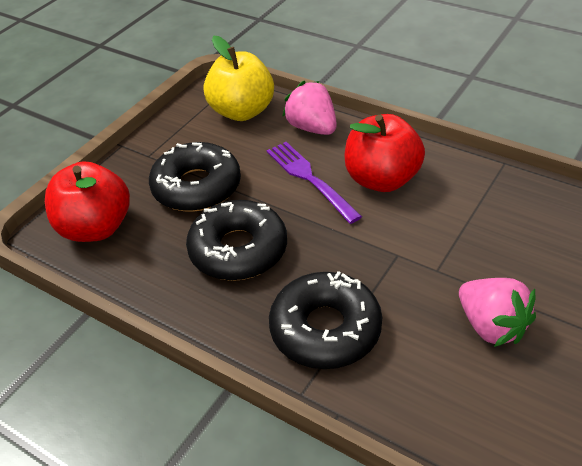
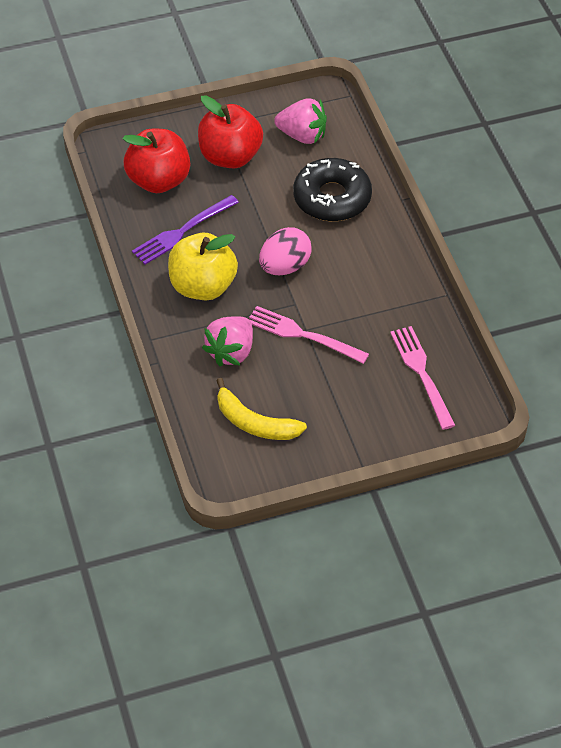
black donut: 3 -> 1
pink egg: 0 -> 1
pink fork: 0 -> 2
yellow banana: 0 -> 1

